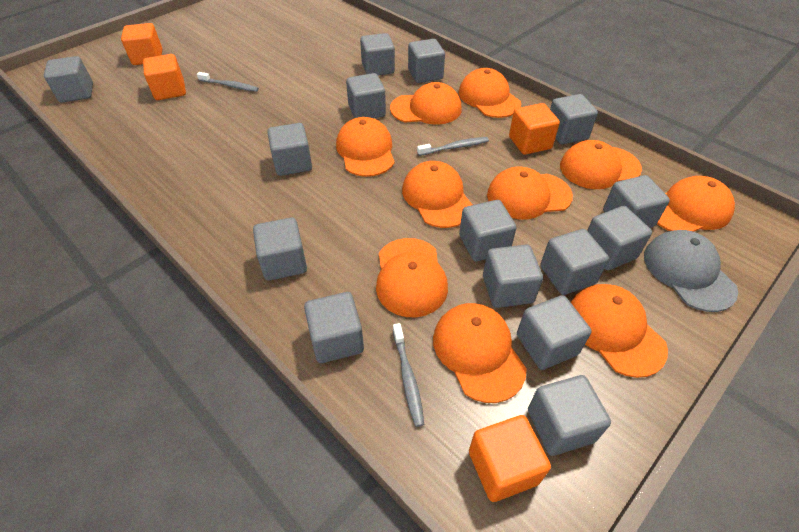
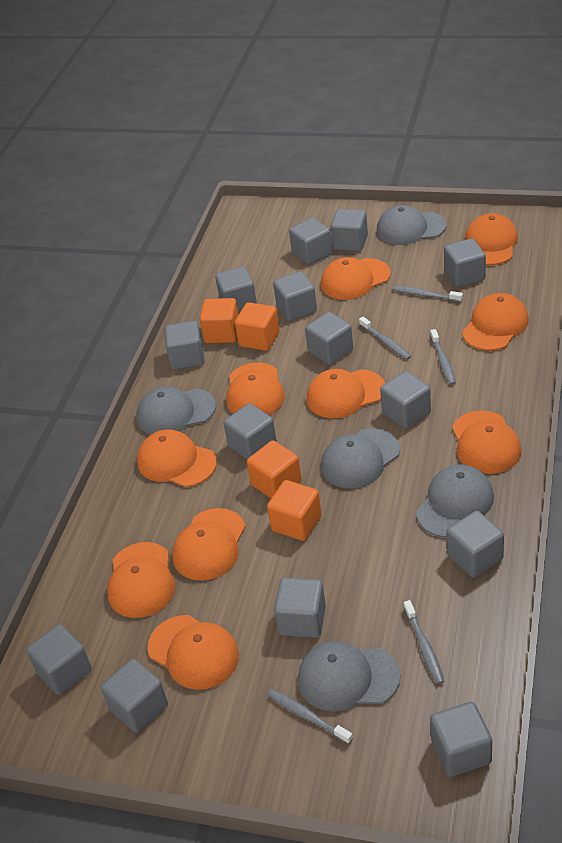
grey cap: 1 -> 5
grey cube: 15 -> 14
grey toothbrush: 3 -> 5

